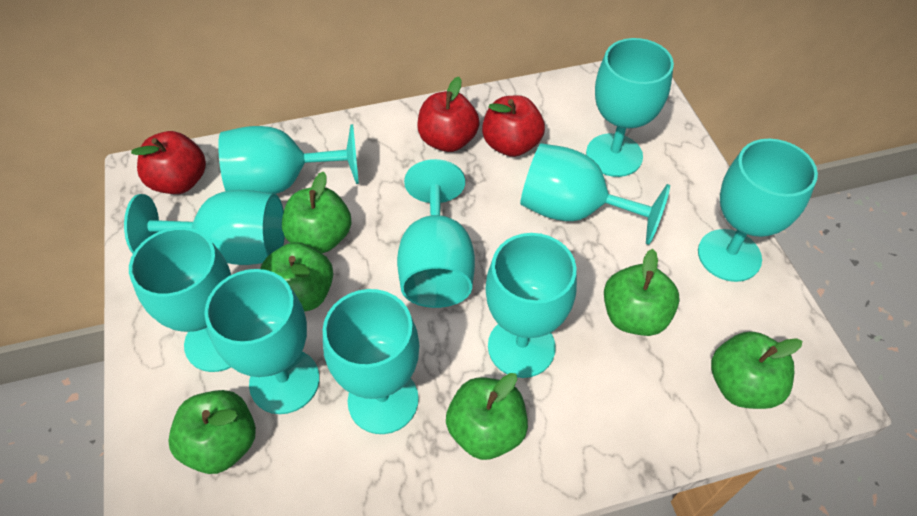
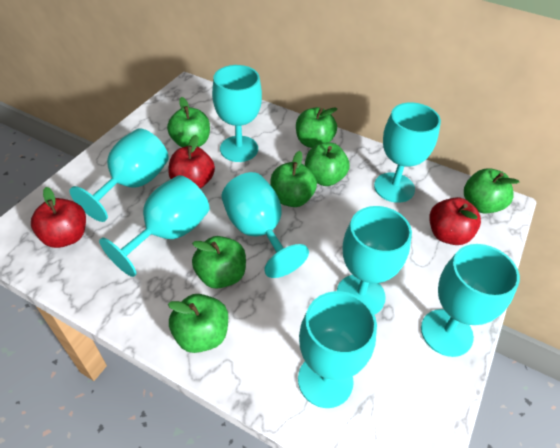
green apple: 6 -> 7
turquoise goblet: 10 -> 8

